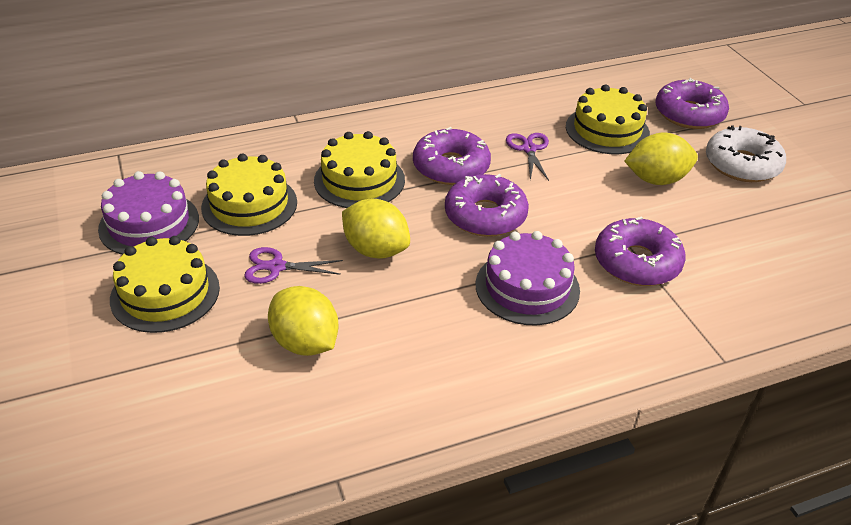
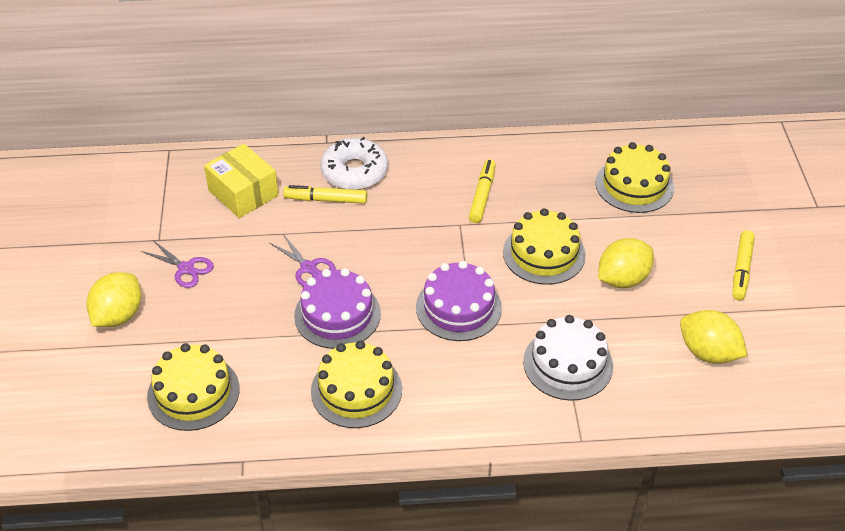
purple donut: 4 -> 0
white cake: 0 -> 1
yellow box: 0 -> 1
yellow marker: 0 -> 3

